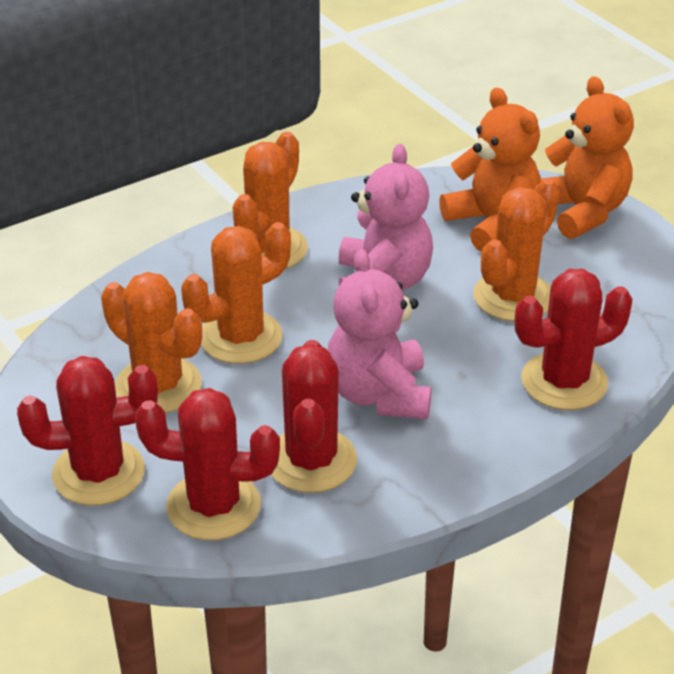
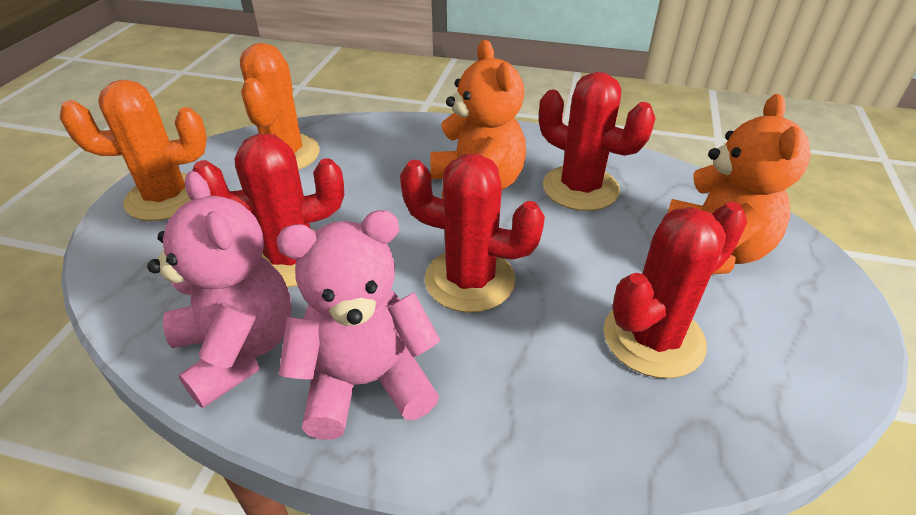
orange cactus: 4 -> 2

